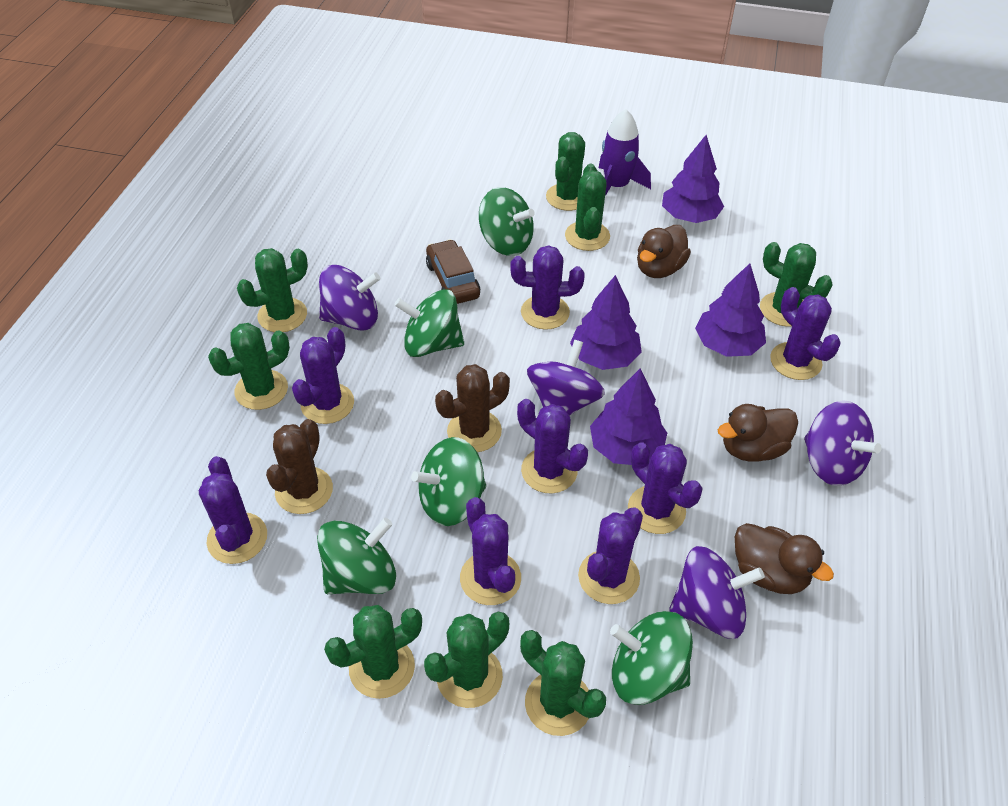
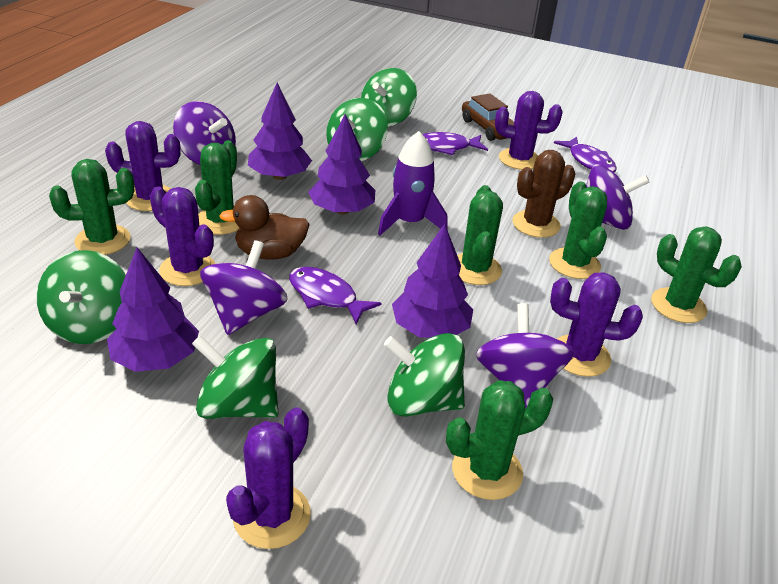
brown cactus: 2 -> 1
brown duck: 3 -> 1
green cactus: 8 -> 6
purple cactus: 8 -> 5
purple fish: 0 -> 3

